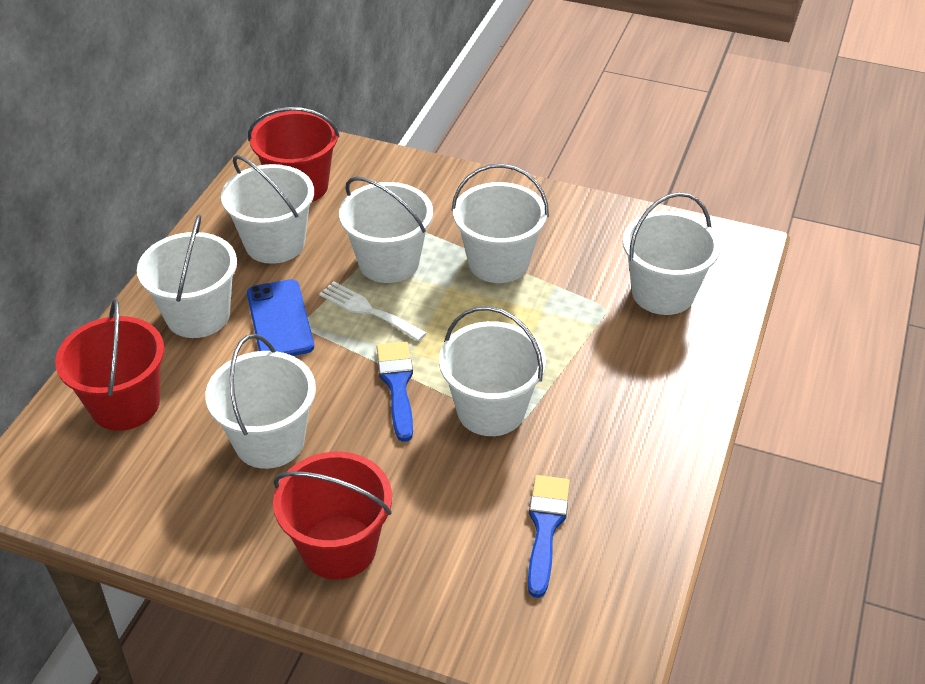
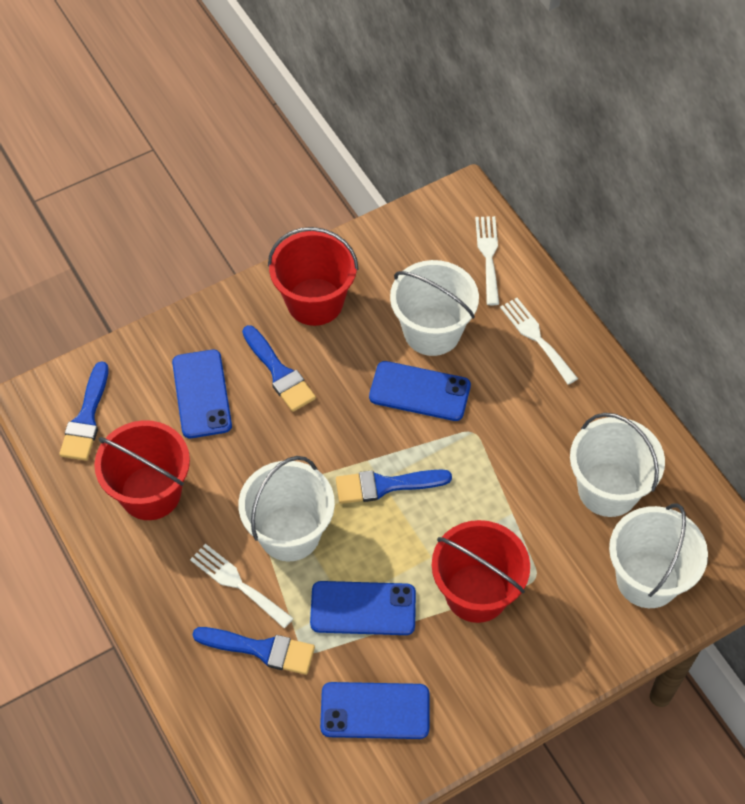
blue brush: 2 -> 4
blue phone: 1 -> 4
white bucket: 7 -> 4
white fork: 1 -> 3

